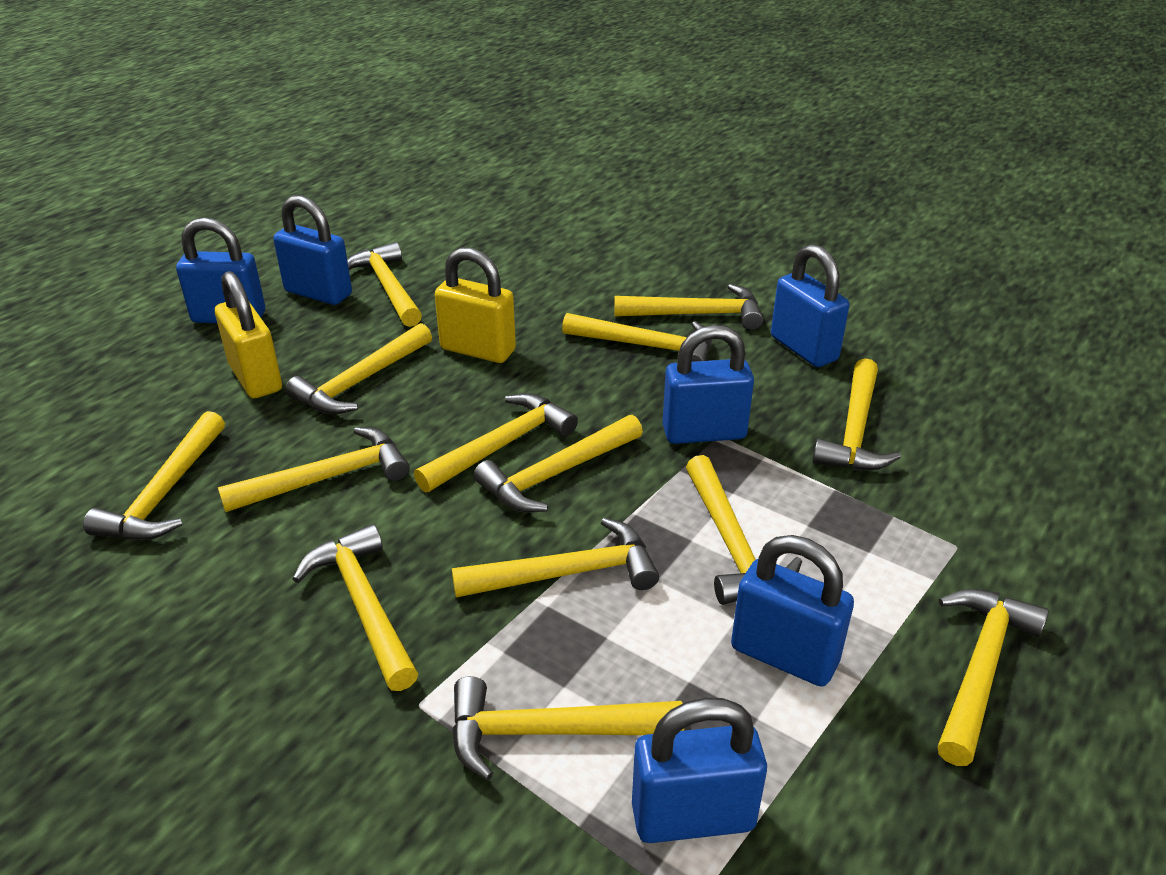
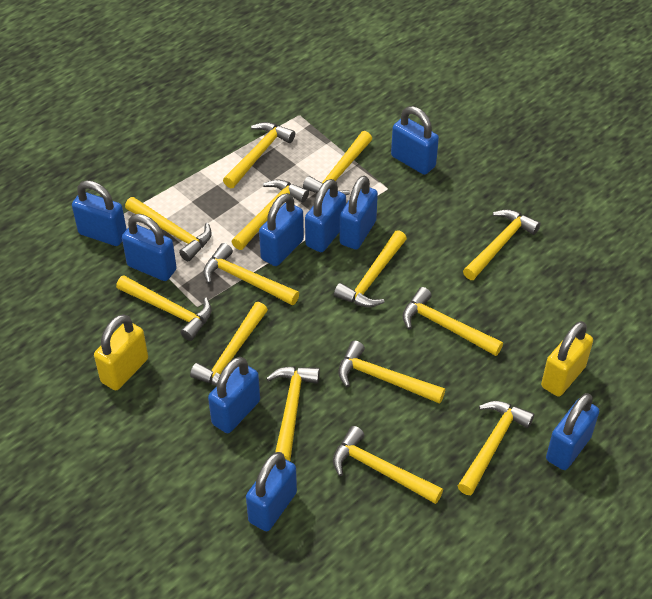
blue padlock: 6 -> 9

